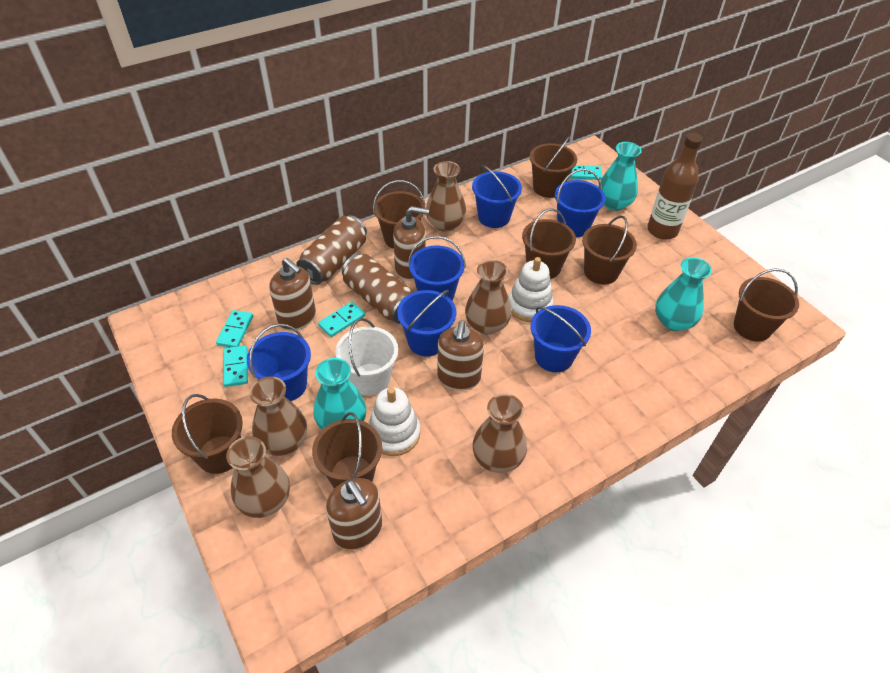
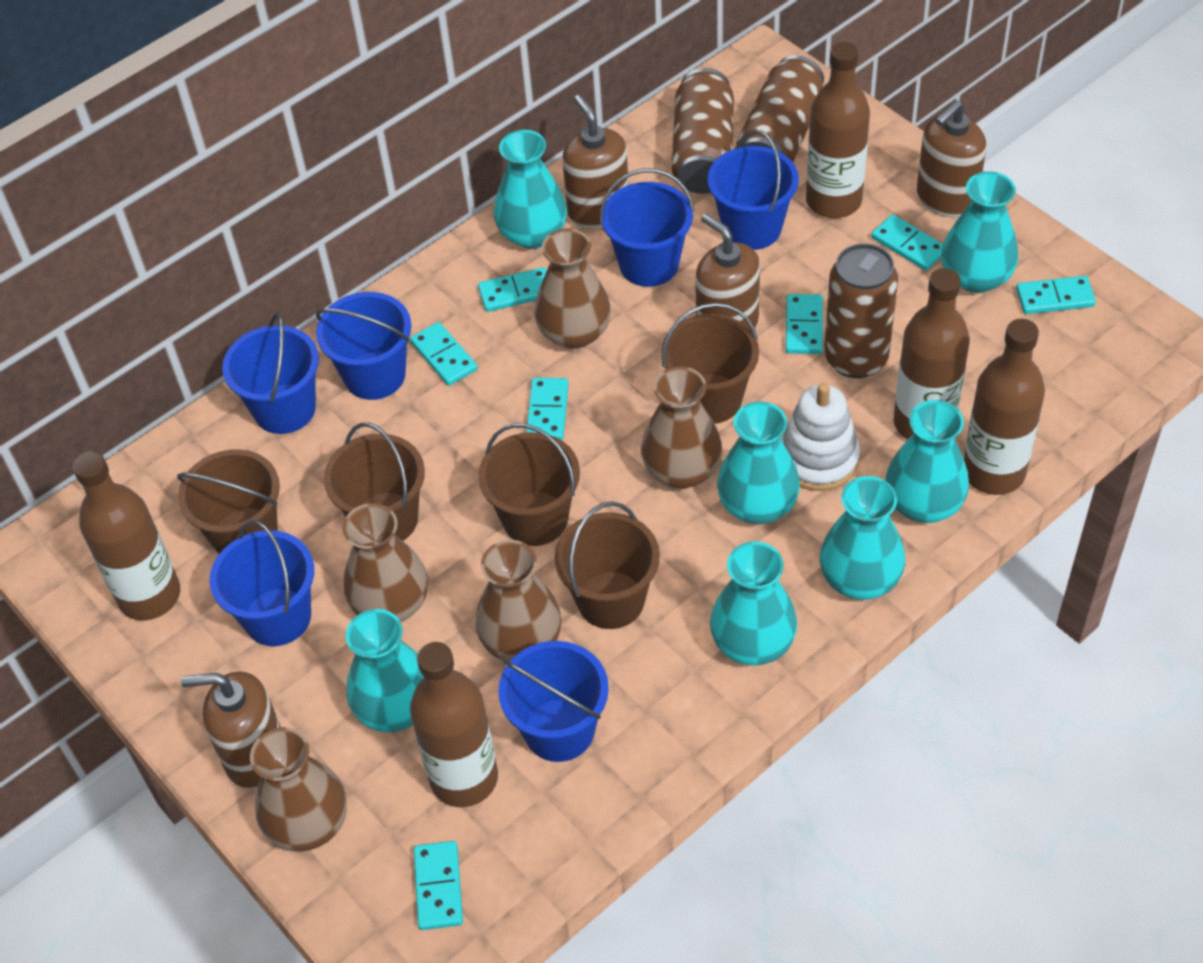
brown bottle: 1 -> 5
brown bucket: 7 -> 5
brown can: 2 -> 3
turquoise domino: 4 -> 7
turquoise vase: 3 -> 7
white bucket: 1 -> 0
white stacking toy: 2 -> 1

